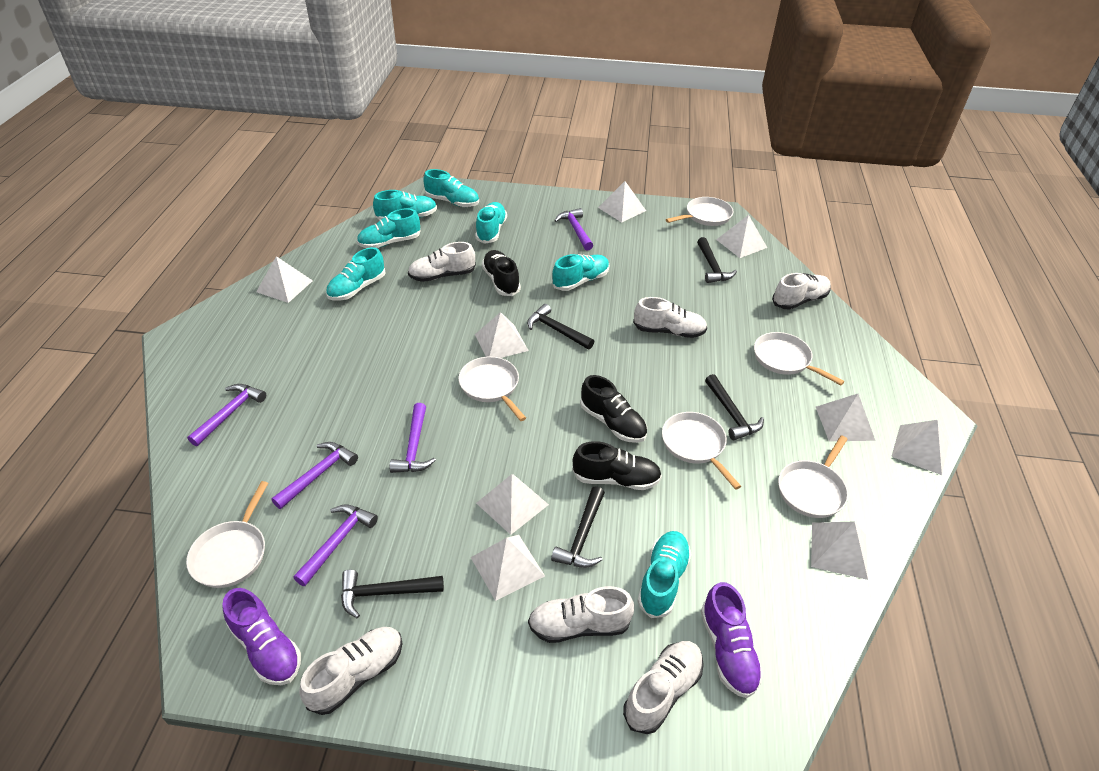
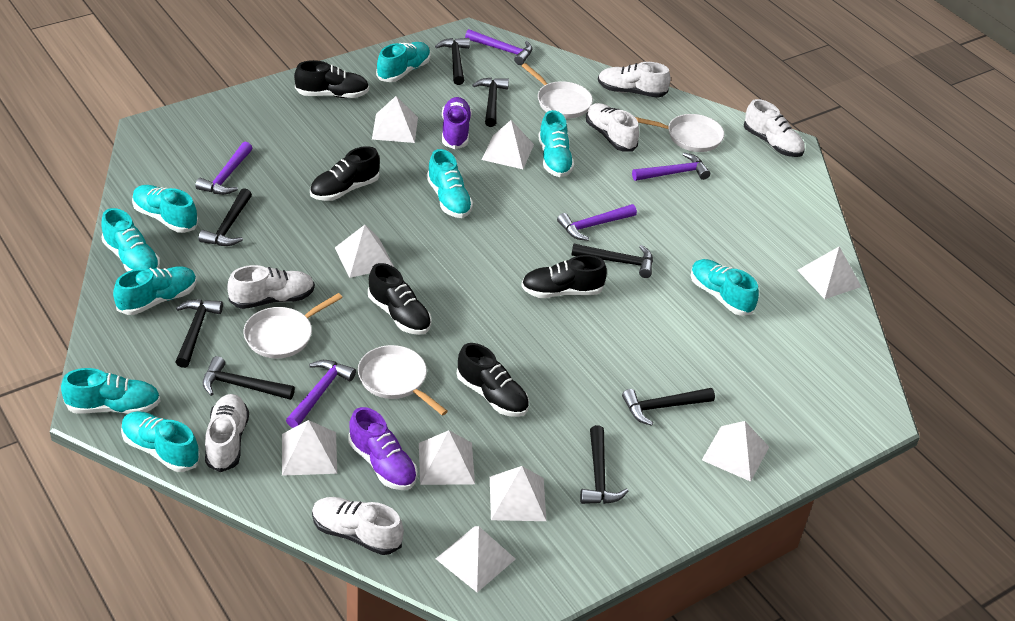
black hammer: 5 -> 8
black shoe: 3 -> 5
turquoise shoe: 7 -> 9
white pan: 6 -> 4

